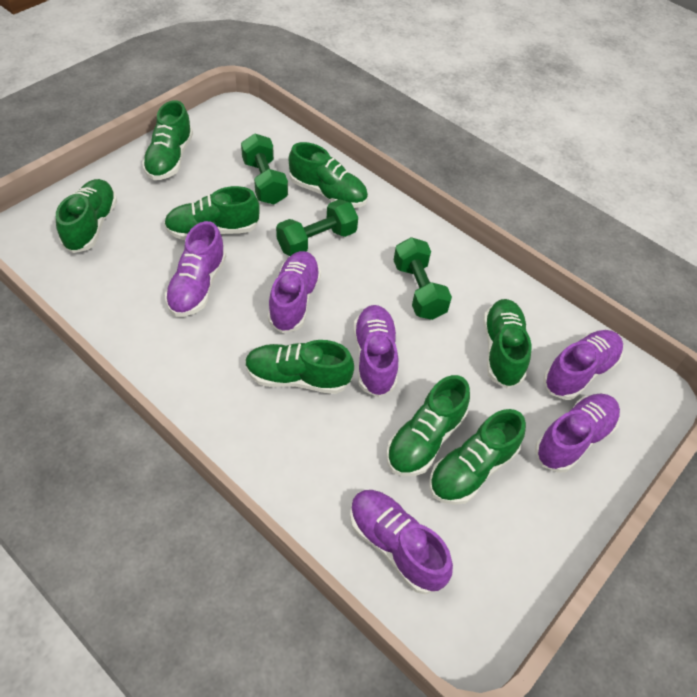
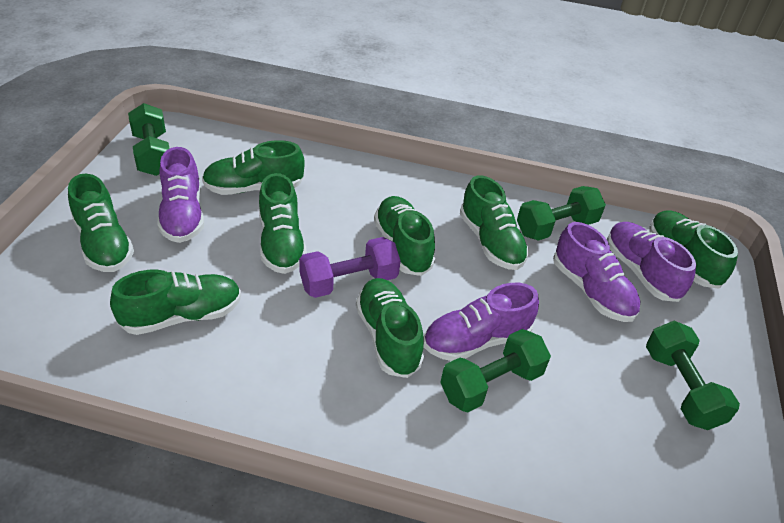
green dumbbell: 3 -> 4
purple dumbbell: 0 -> 1
purple shoe: 6 -> 4

